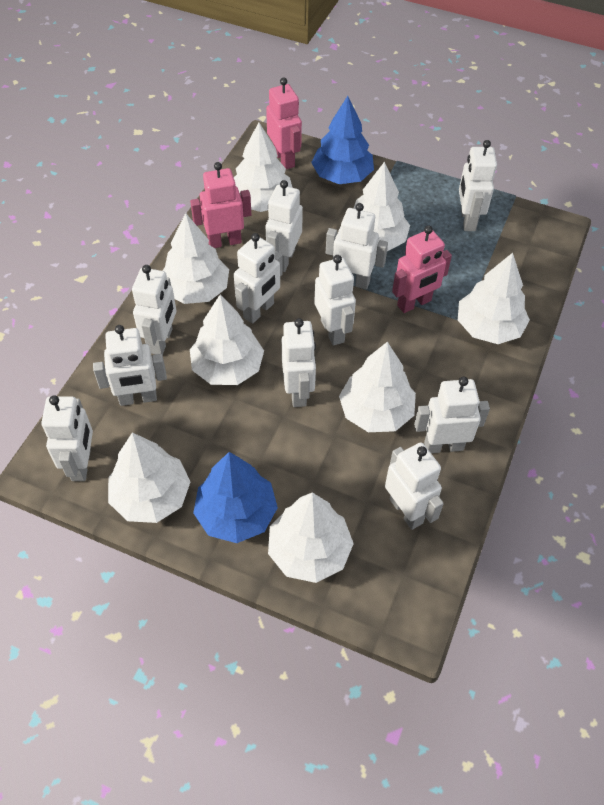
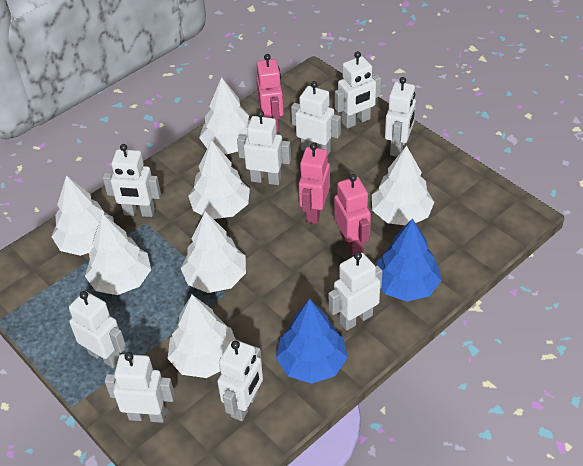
white robot: 11 -> 9
white tree: 8 -> 7

